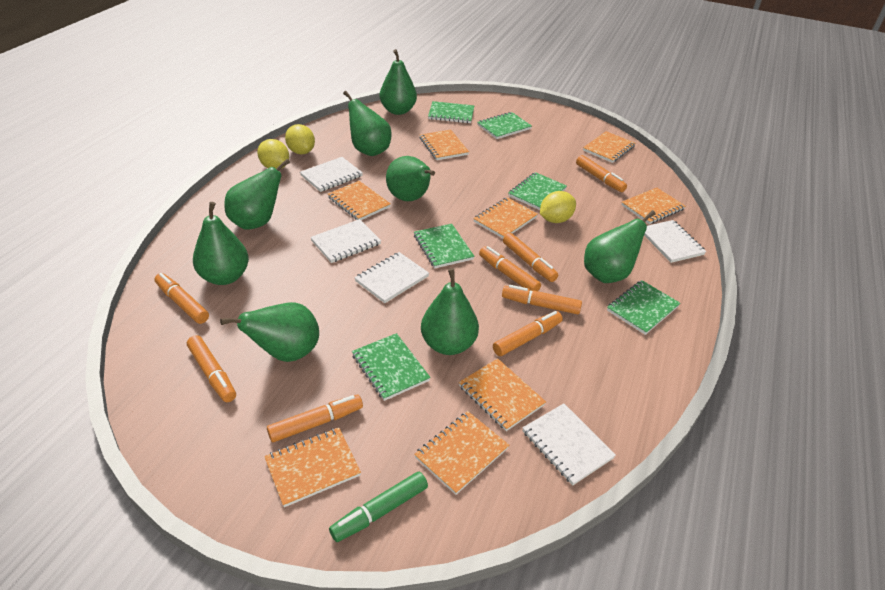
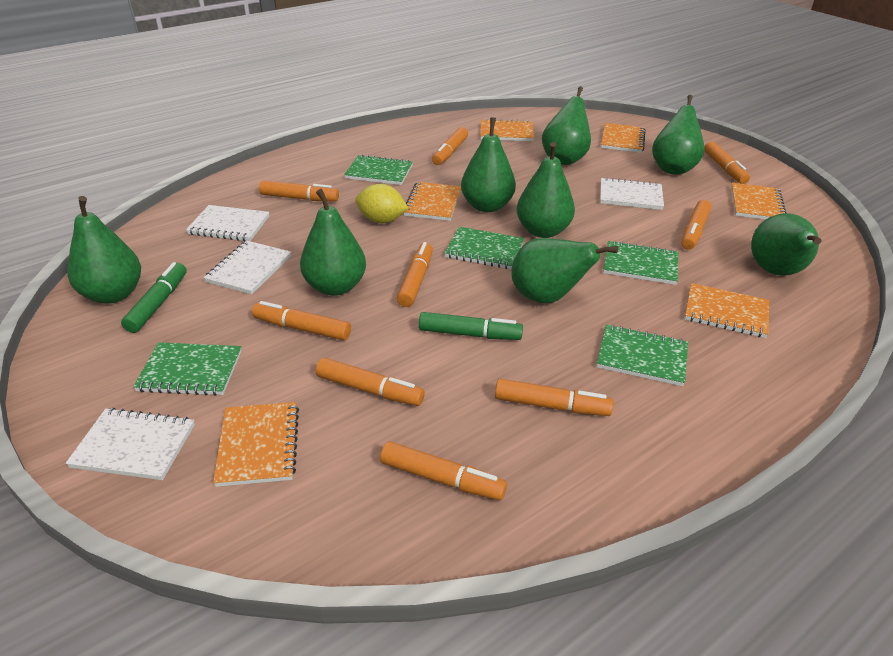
green marker: 1 -> 2
green notebook: 6 -> 5
orange marker: 8 -> 9
orange notebook: 8 -> 6
white notebook: 5 -> 4
yellow lemon: 3 -> 1

